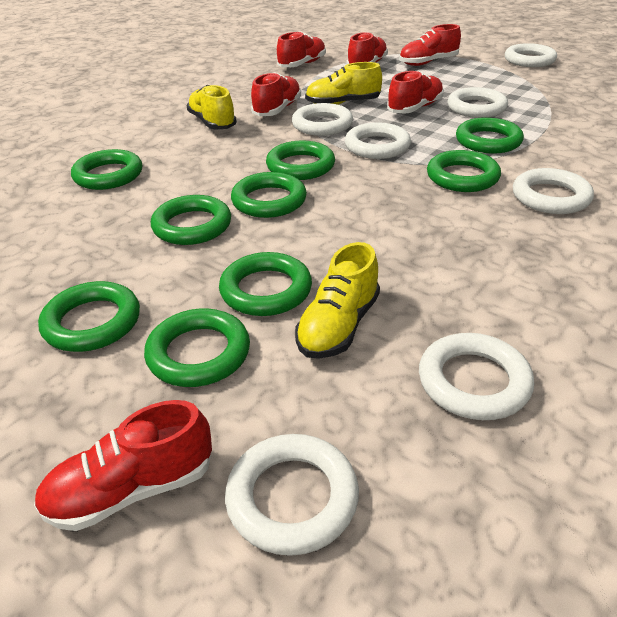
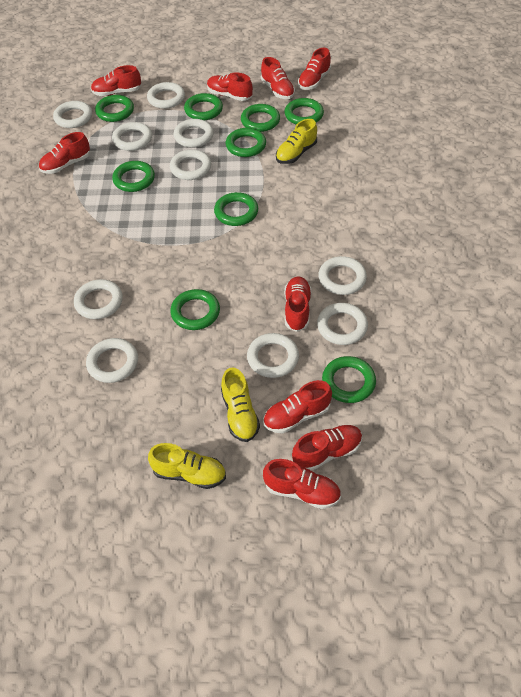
red shoe: 6 -> 9
white ring: 7 -> 10

